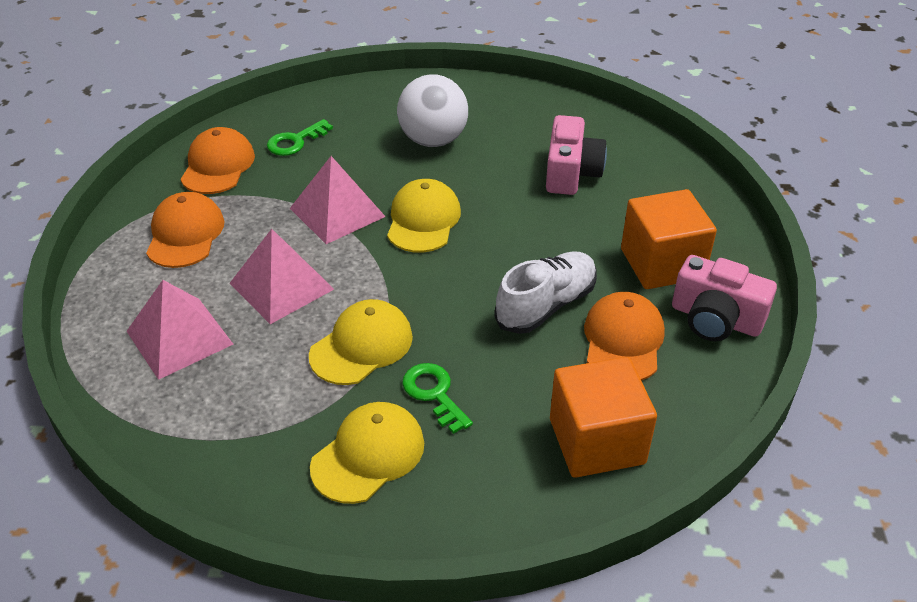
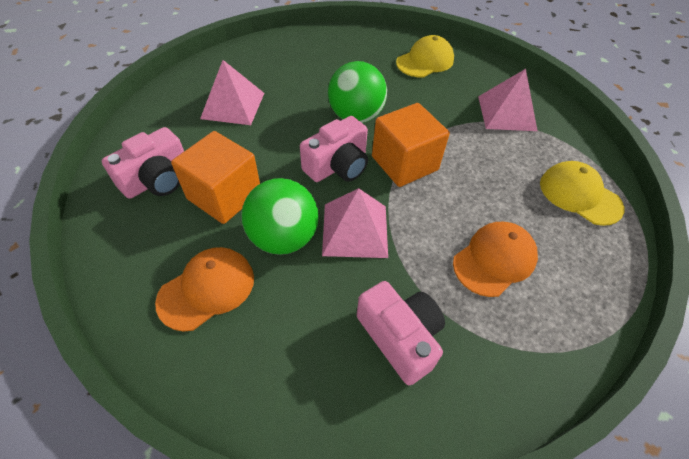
green ball: 0 -> 2
green key: 2 -> 0
orange cap: 3 -> 2
pink camera: 2 -> 3
white ball: 1 -> 0
white shoe: 1 -> 0
yellow cap: 3 -> 2

